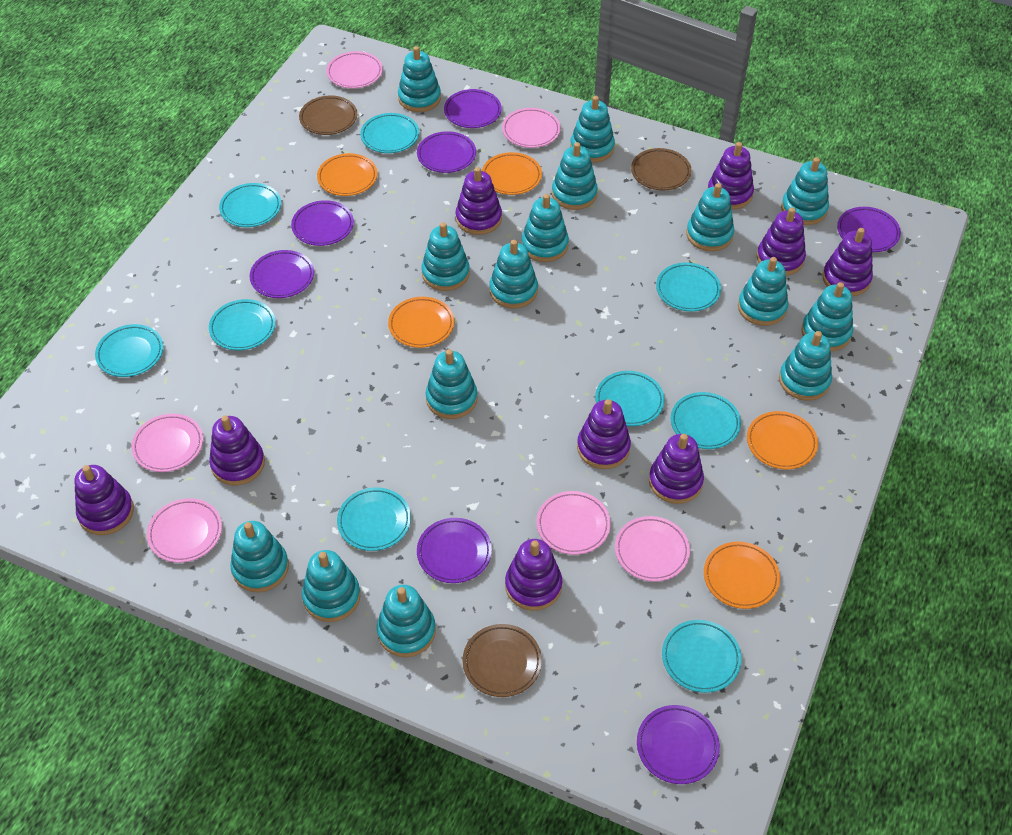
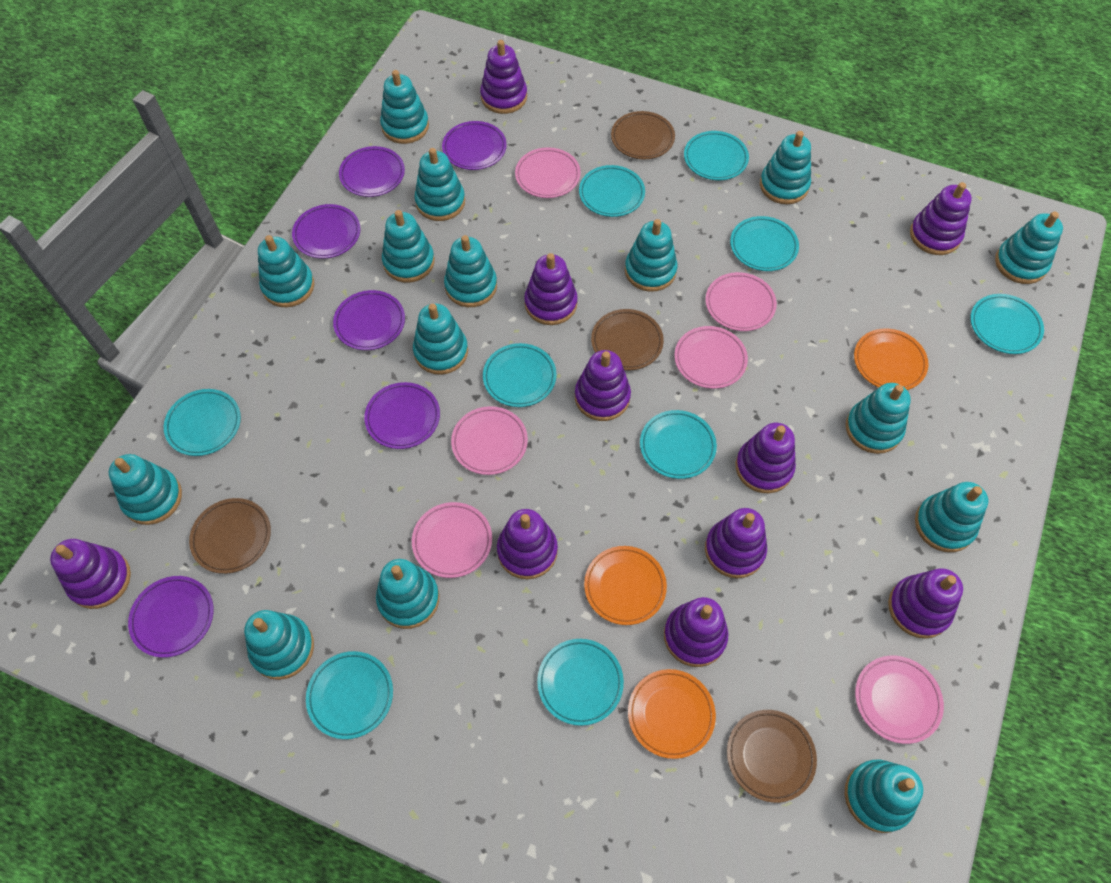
brown plate: 3 -> 4
orange plate: 5 -> 3
purple plate: 7 -> 6
purple stacking toy: 9 -> 10

